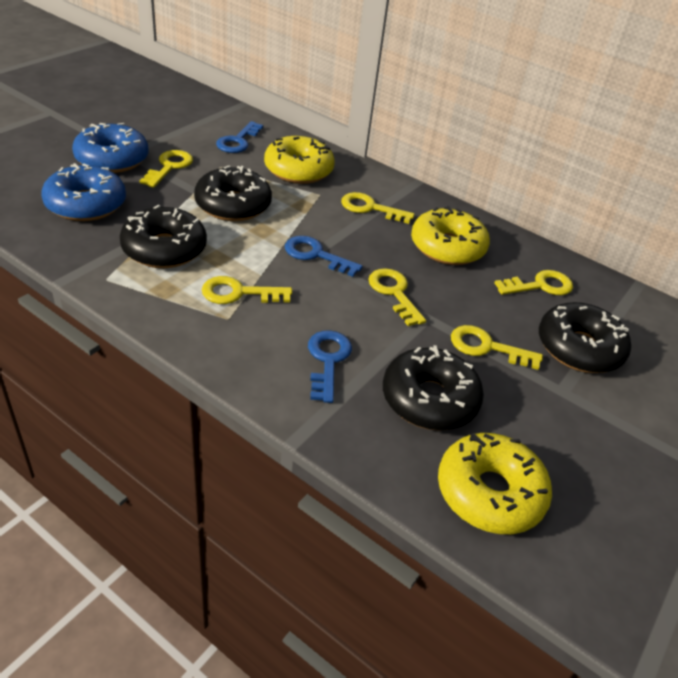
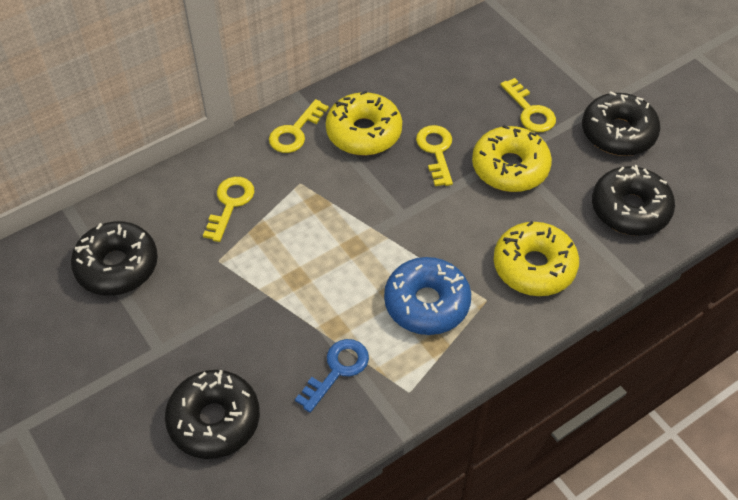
blue donut: 2 -> 1
blue key: 3 -> 1
yellow key: 6 -> 4

